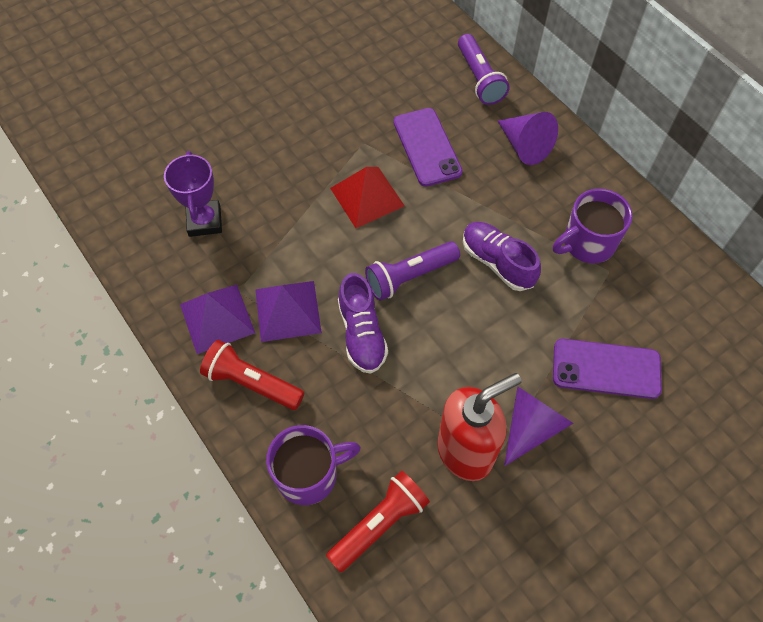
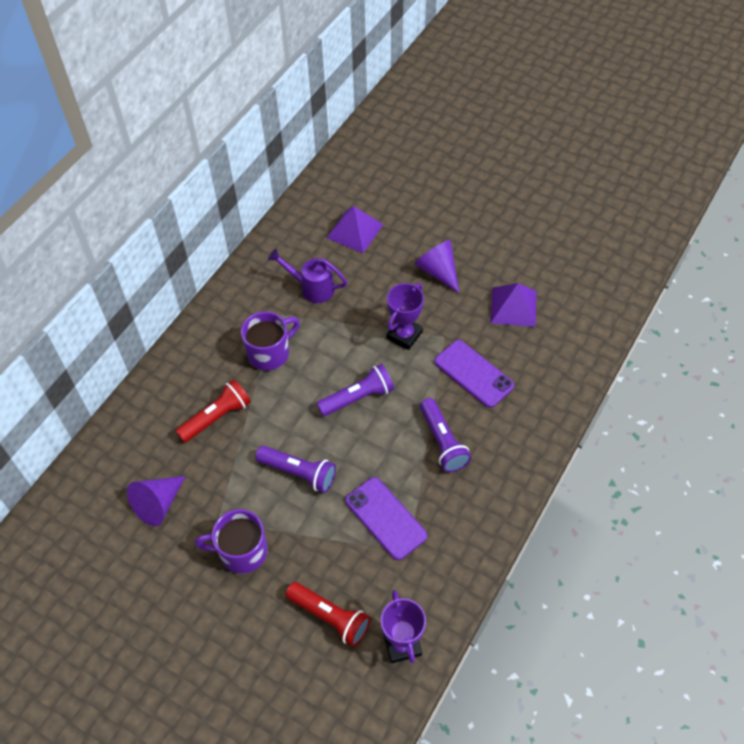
purple flashlight: 2 -> 3
purple shoe: 2 -> 0
purple trophy: 1 -> 2
purple watering can: 0 -> 1
red pyramid: 1 -> 0
red soap dispenser: 1 -> 0

